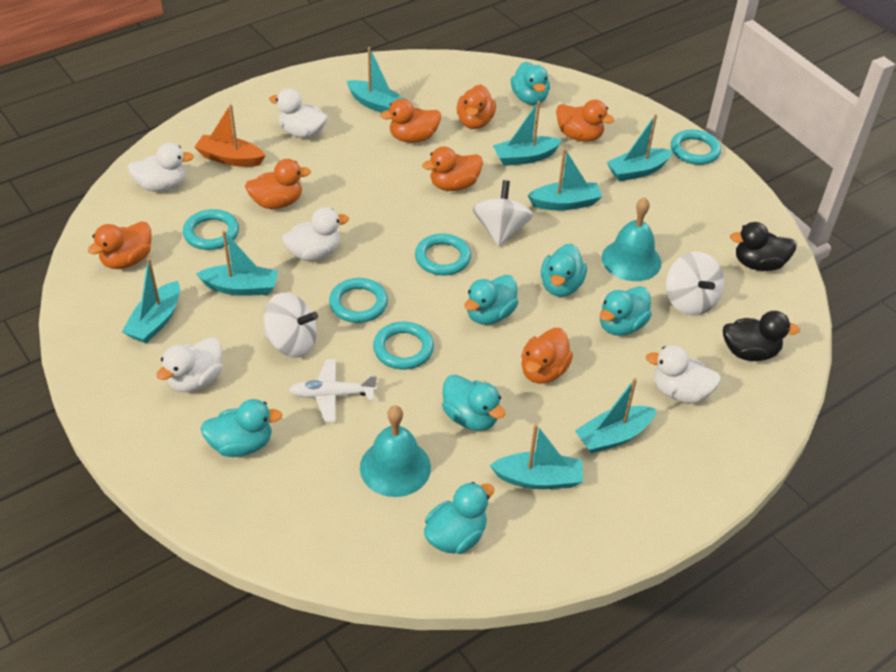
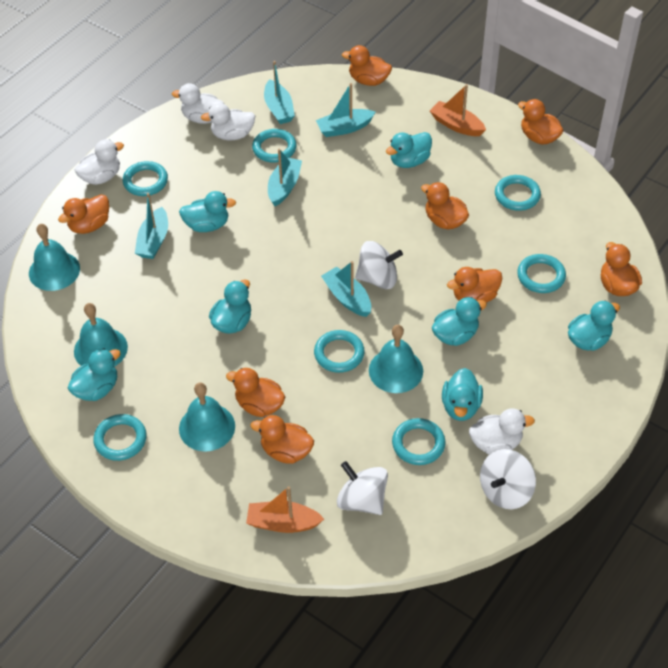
black duck: 2 -> 0
orange boat: 1 -> 2
orange duck: 7 -> 8
turquoise bell: 2 -> 4
turquoise boat: 8 -> 5
turquoise ring: 5 -> 7
white duck: 5 -> 4
white plane: 1 -> 0

